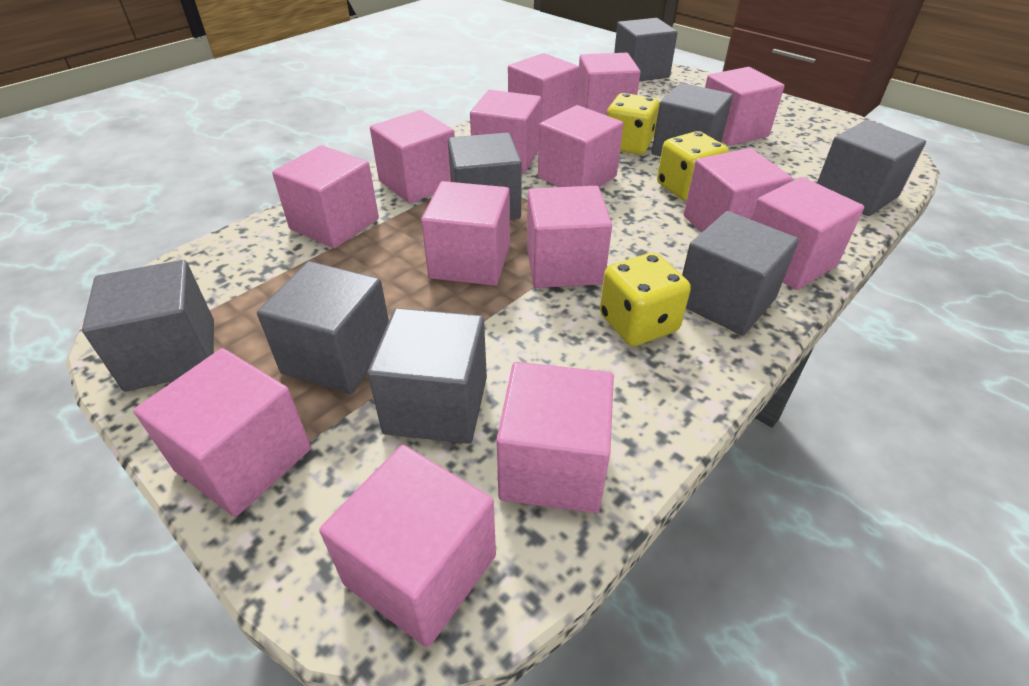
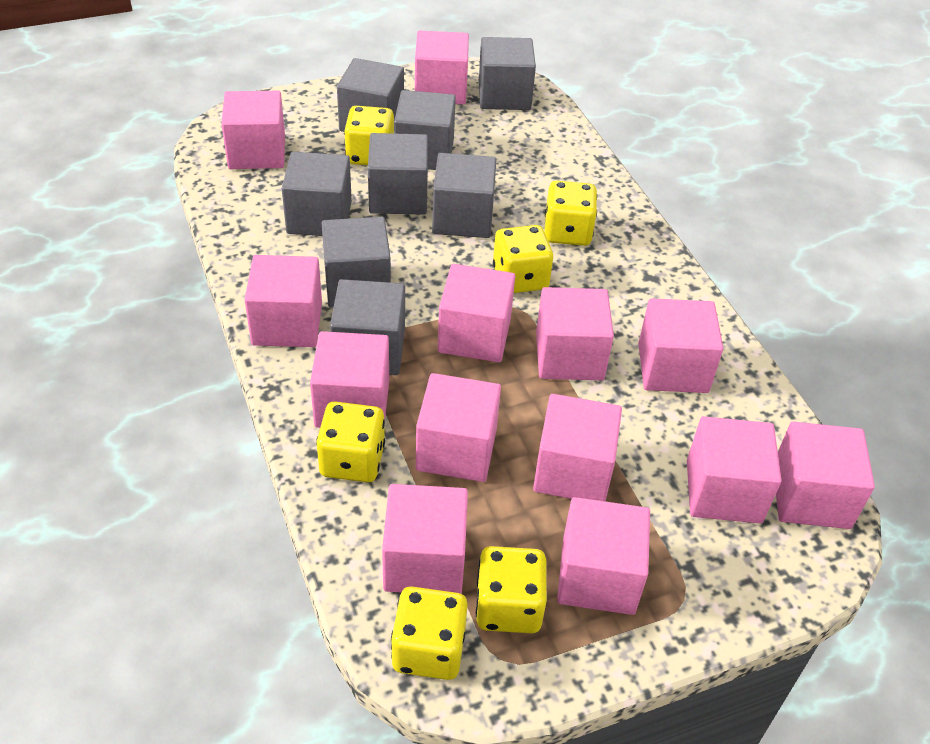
pink cube: 14 -> 13
yellow dice: 3 -> 6

